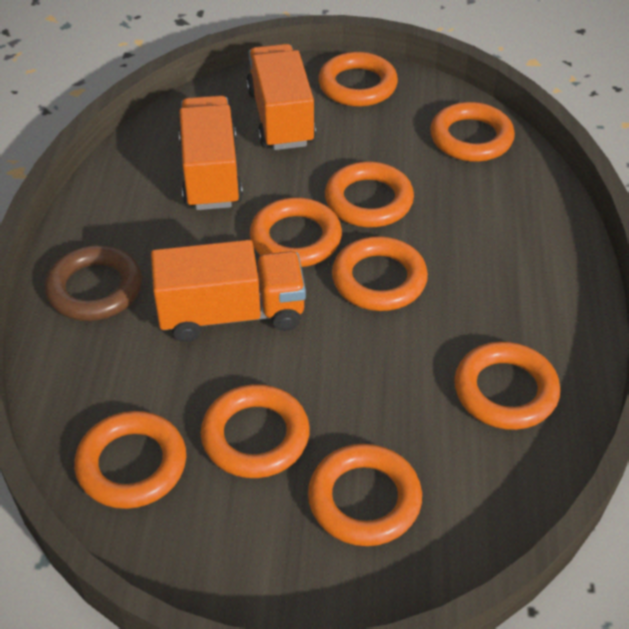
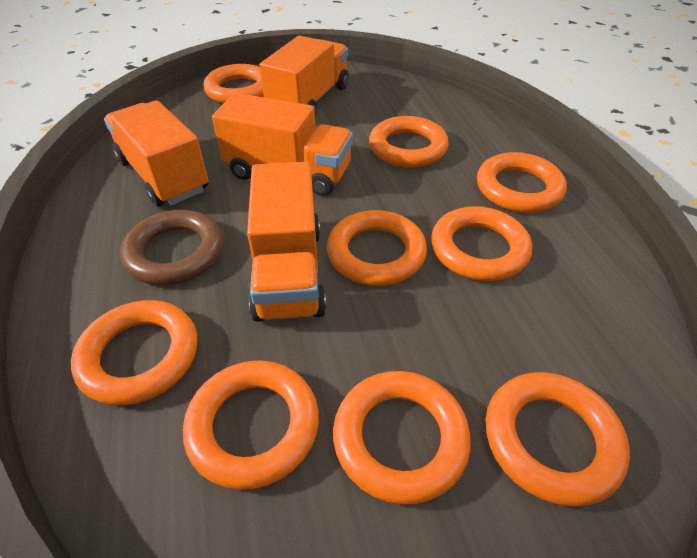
orange truck: 3 -> 4

